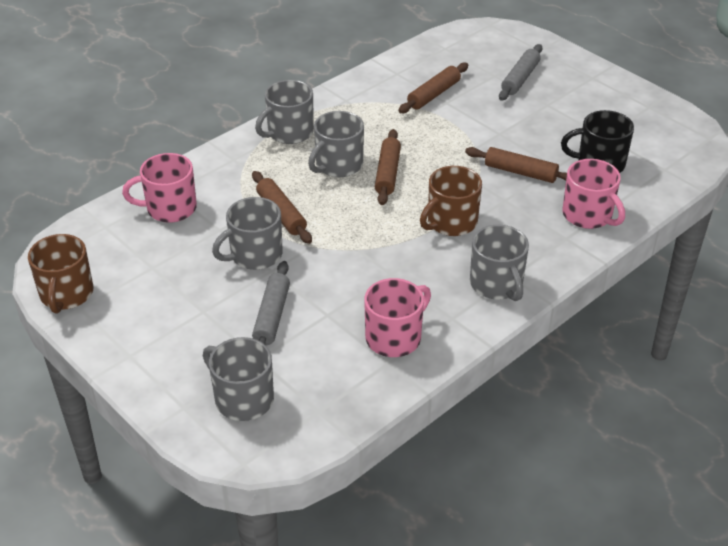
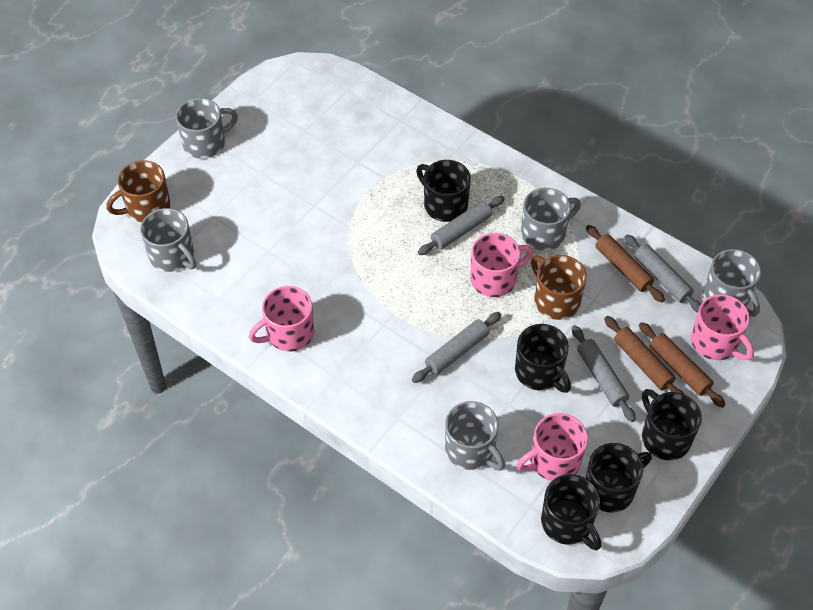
black mug: 1 -> 5
brown rolling pin: 4 -> 3
grey rolling pin: 2 -> 4
pink mug: 3 -> 4

